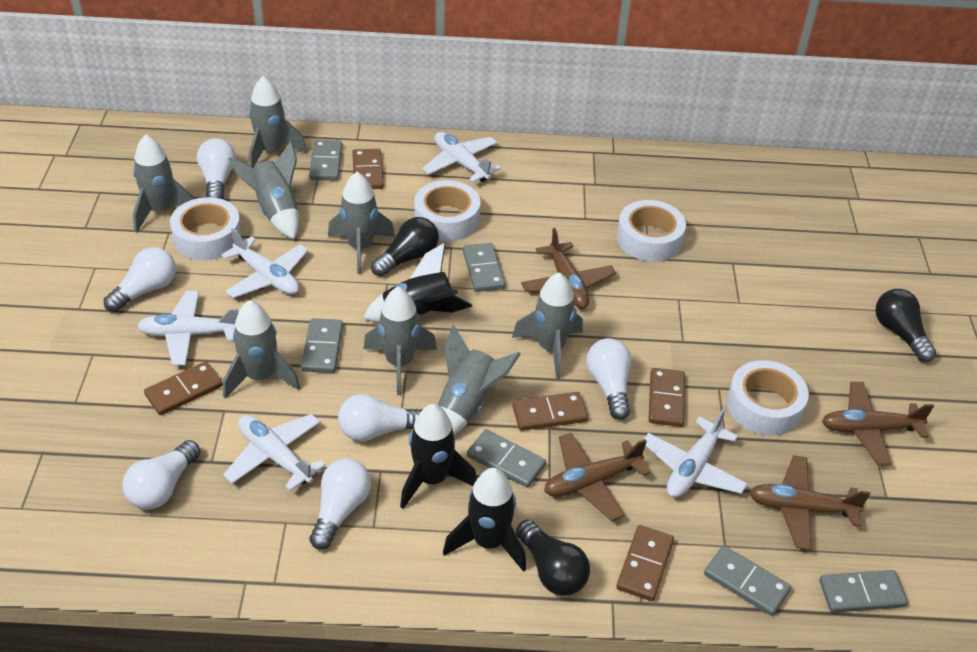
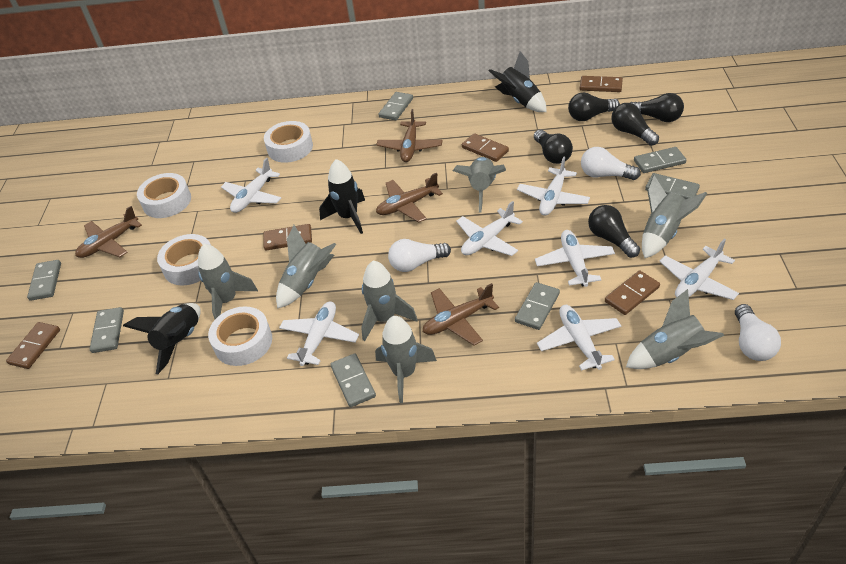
black light bulb: 3 -> 5
grey domino: 6 -> 7
grey rocket: 8 -> 7
white light bulb: 6 -> 3
white plane: 5 -> 7

